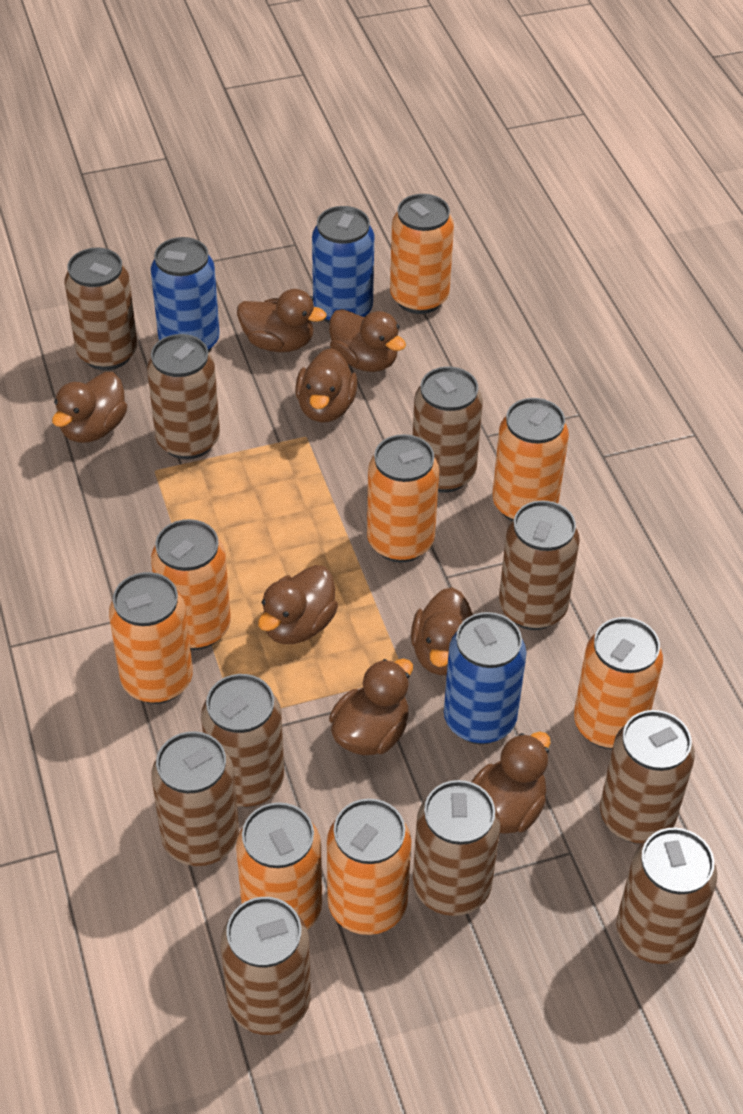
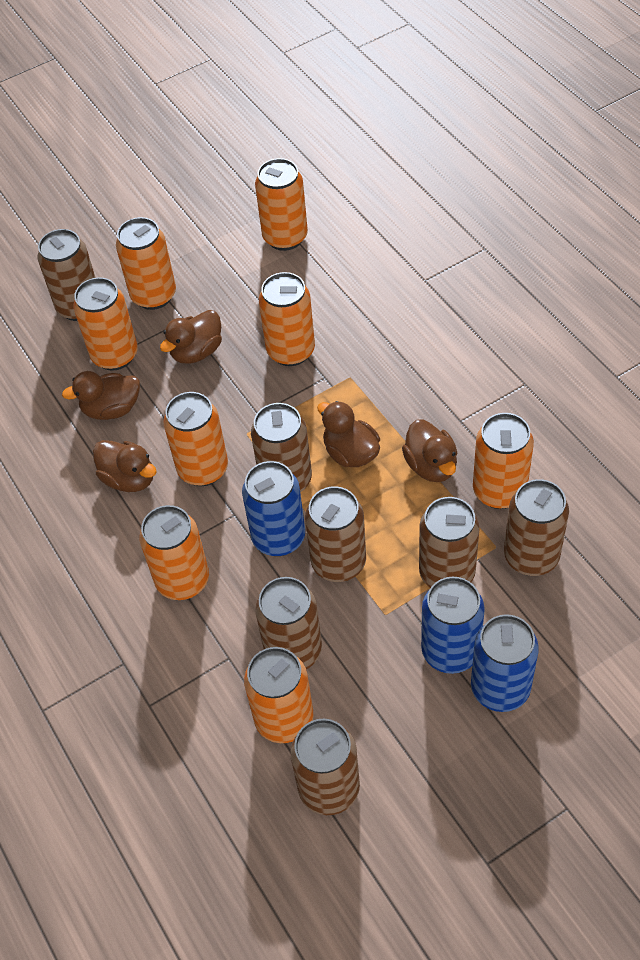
brown can: 10 -> 7
brown duck: 8 -> 5

